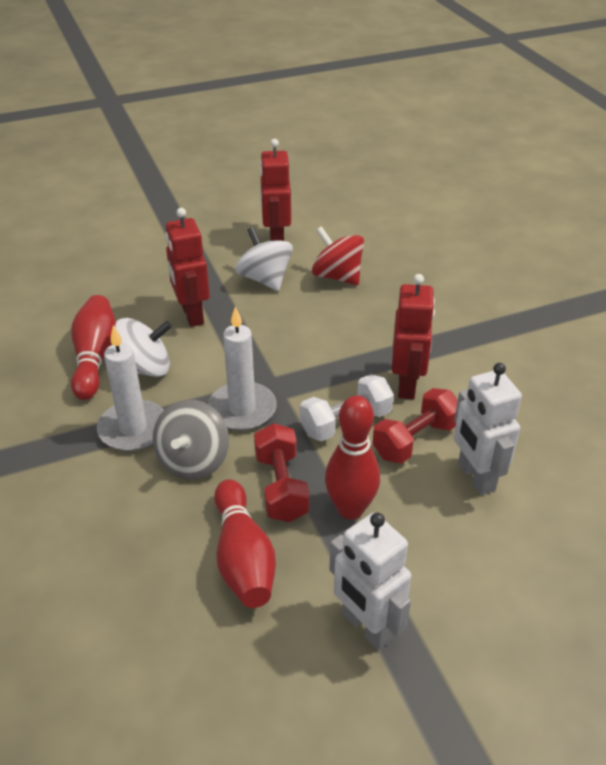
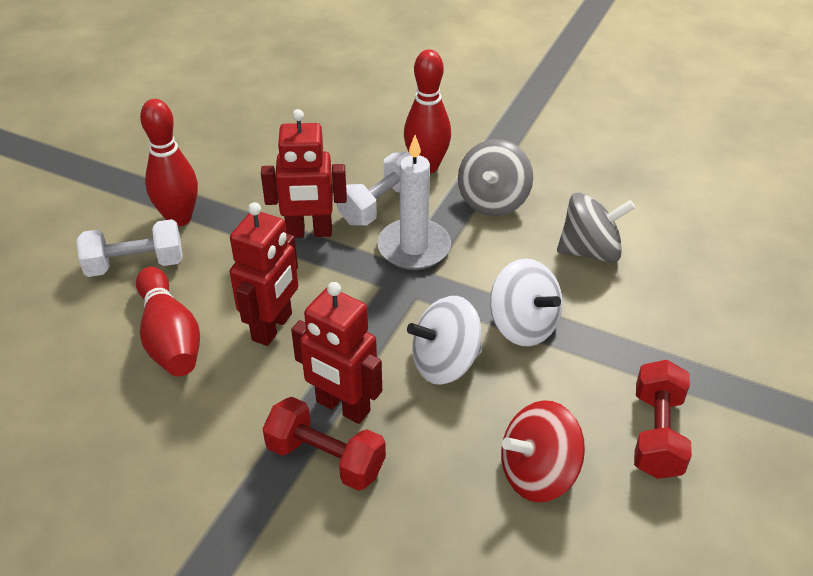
grey spinning top: 1 -> 2
white candle: 2 -> 1
white dumbbell: 1 -> 2
white robot: 2 -> 0

